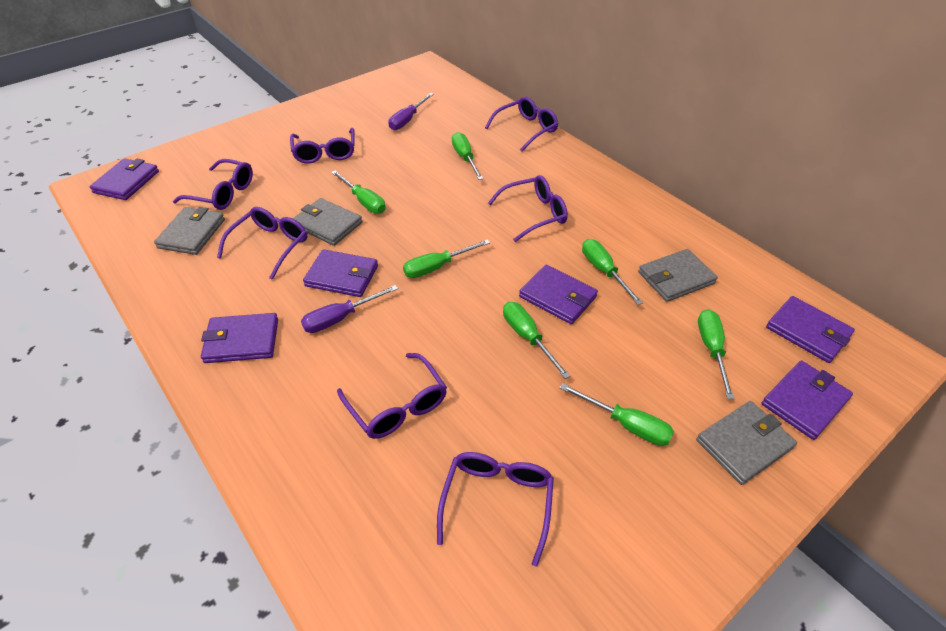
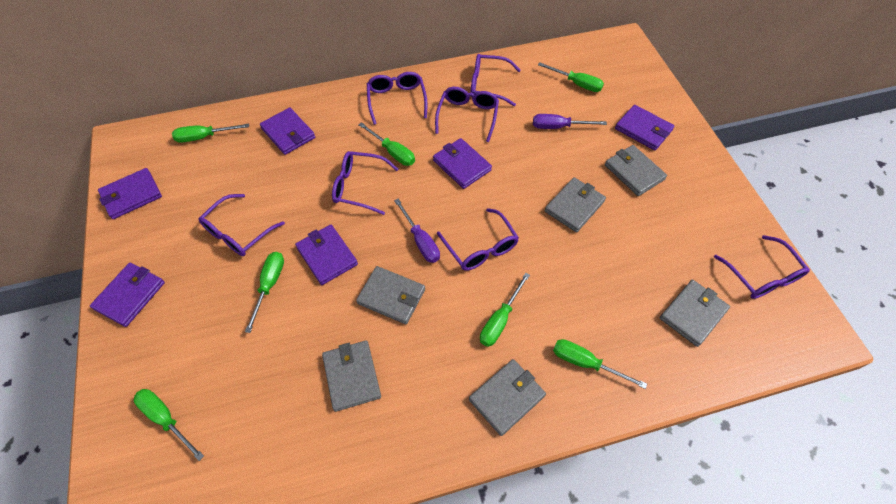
grey wallet: 4 -> 6

